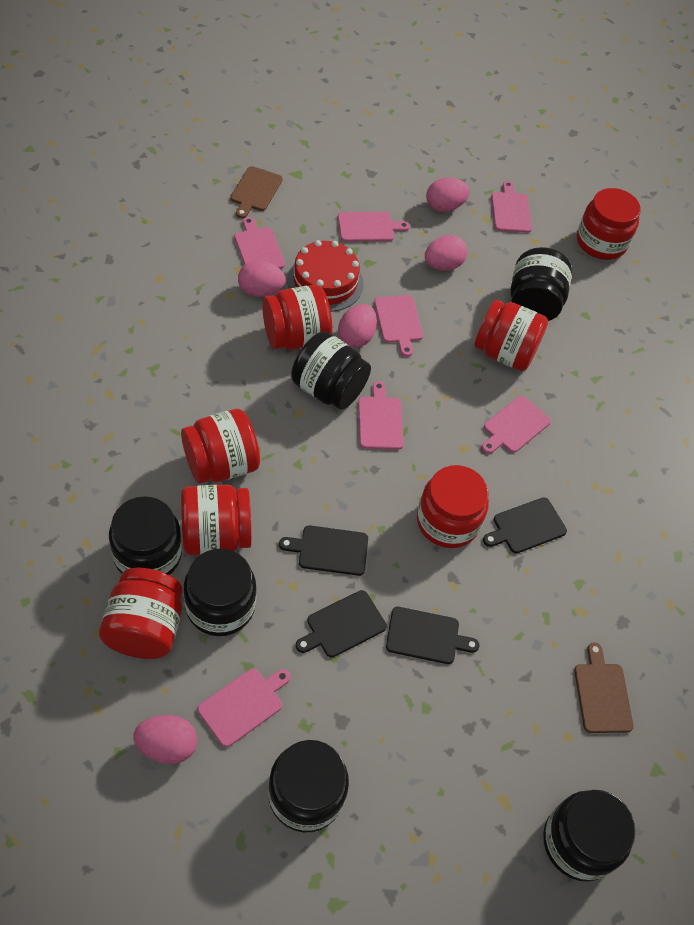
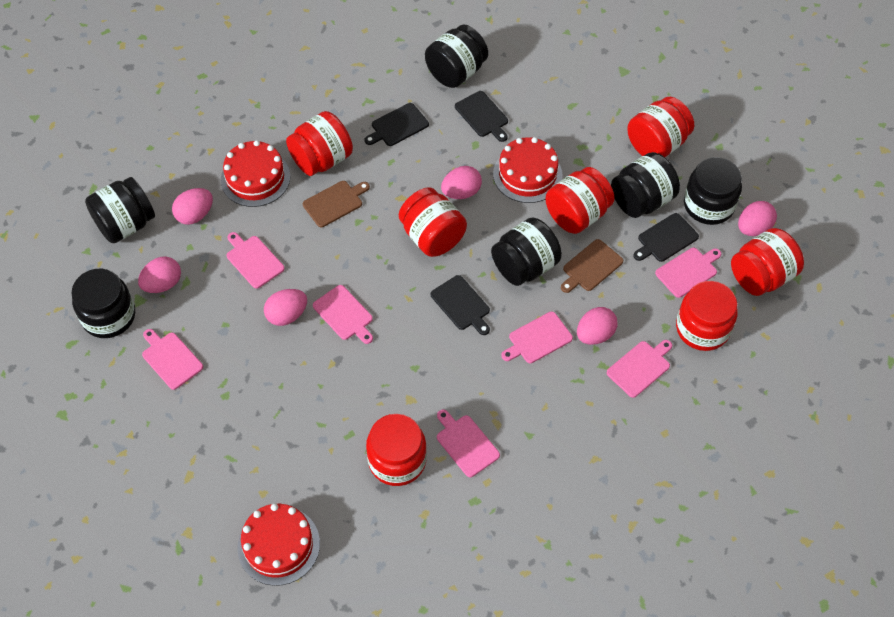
pink egg: 5 -> 6
red cake: 1 -> 3

